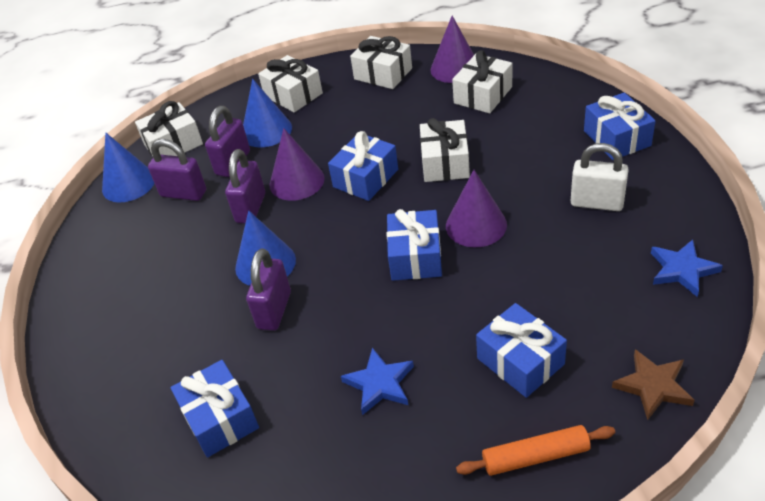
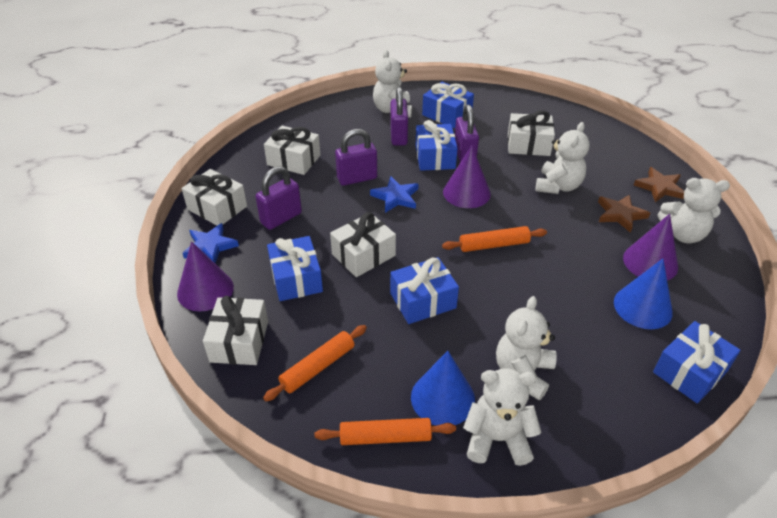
blue cone: 3 -> 2
brown star: 1 -> 2
orange rolling pin: 1 -> 3
white padlock: 1 -> 0
white teddy bear: 0 -> 5

